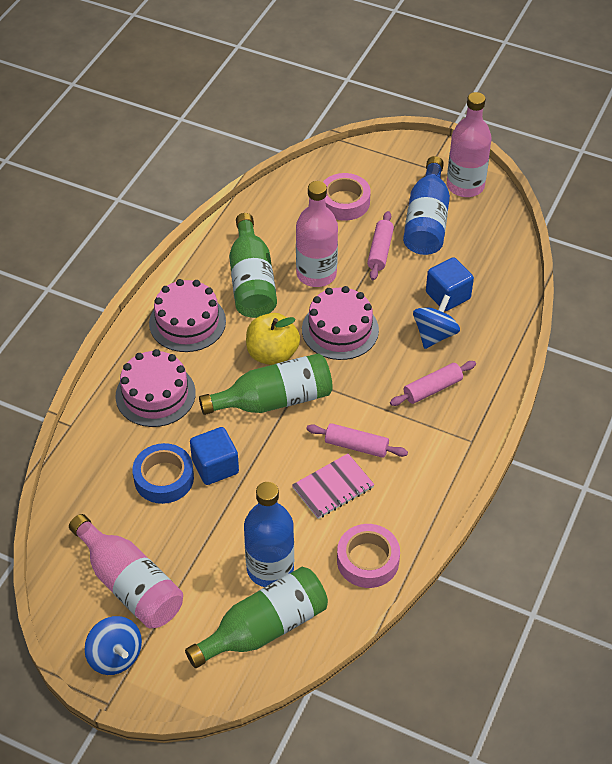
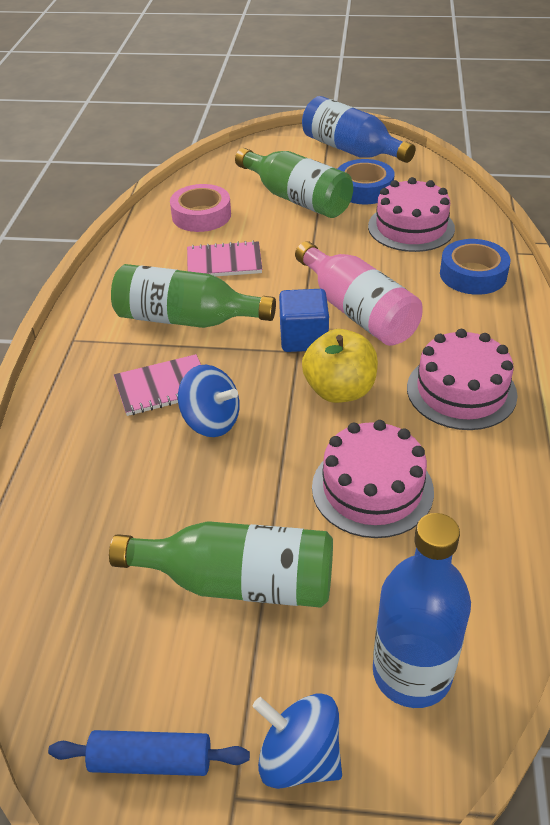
blue cube: 2 -> 1
blue rolling pin: 0 -> 1
blue tape: 1 -> 2
pink bottle: 3 -> 1
pink notebook: 1 -> 2
pink rolling pin: 3 -> 0
pink tape: 2 -> 1

